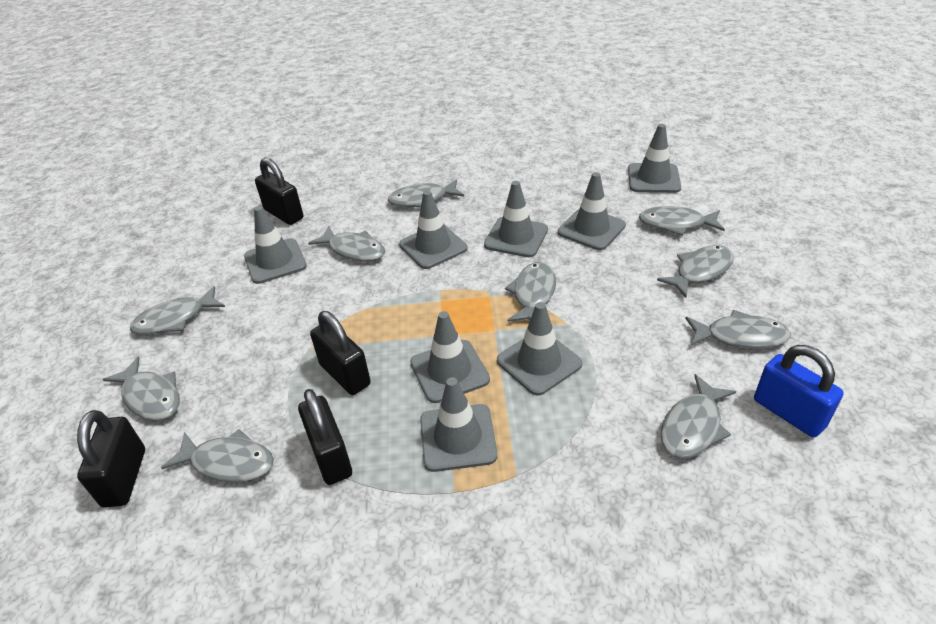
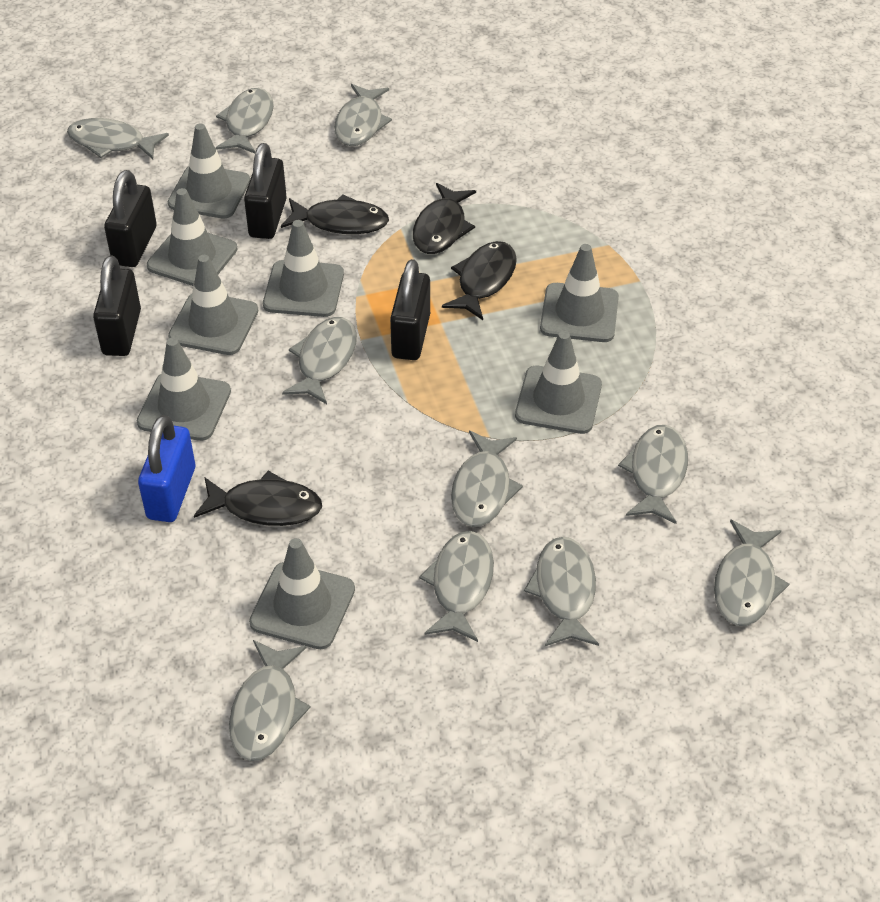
black fish: 0 -> 4

